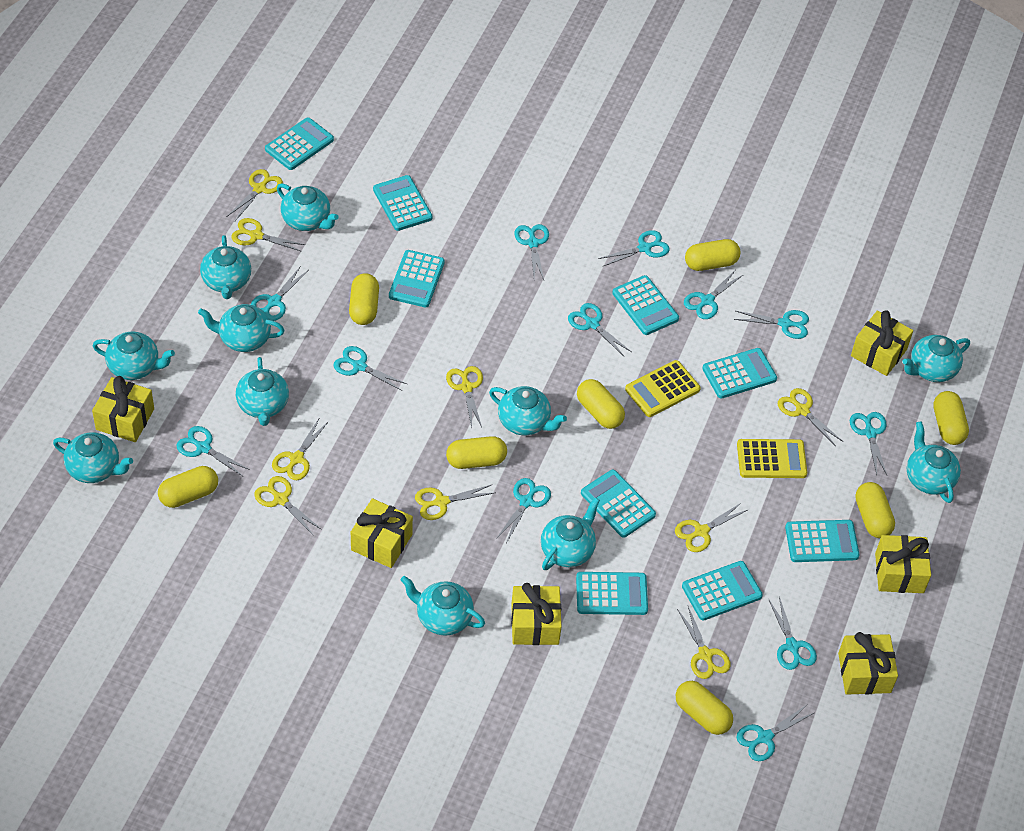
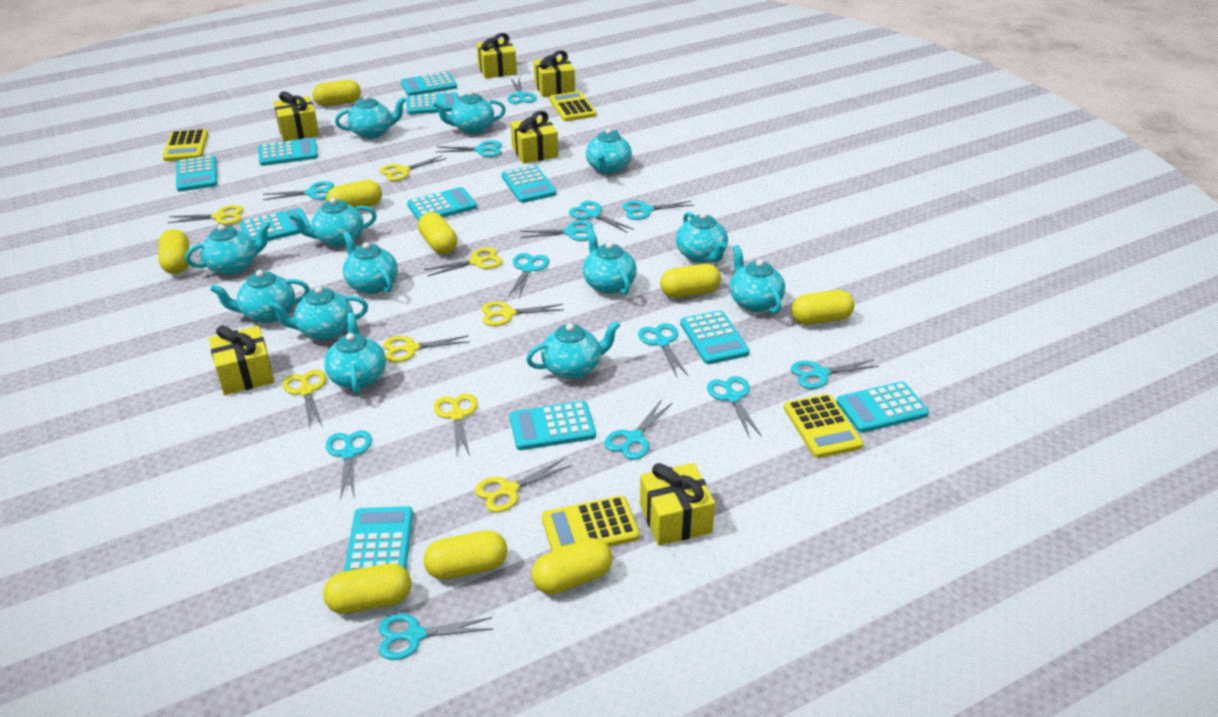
turquoise calculator: 9 -> 11
turquoise scissors: 12 -> 13
turquoise teapot: 11 -> 13
yellow calculator: 2 -> 4
yellow capsule: 8 -> 9
yellow scissors: 9 -> 8

